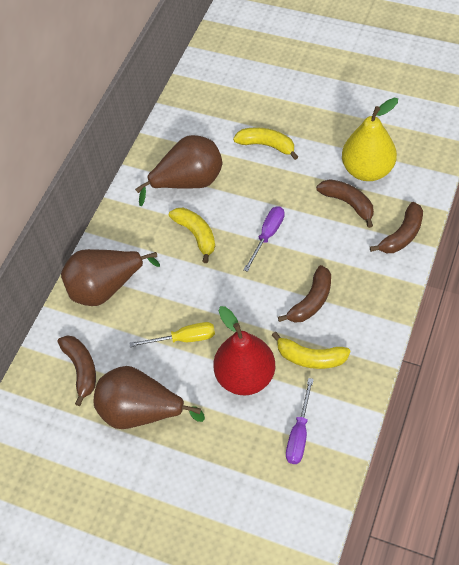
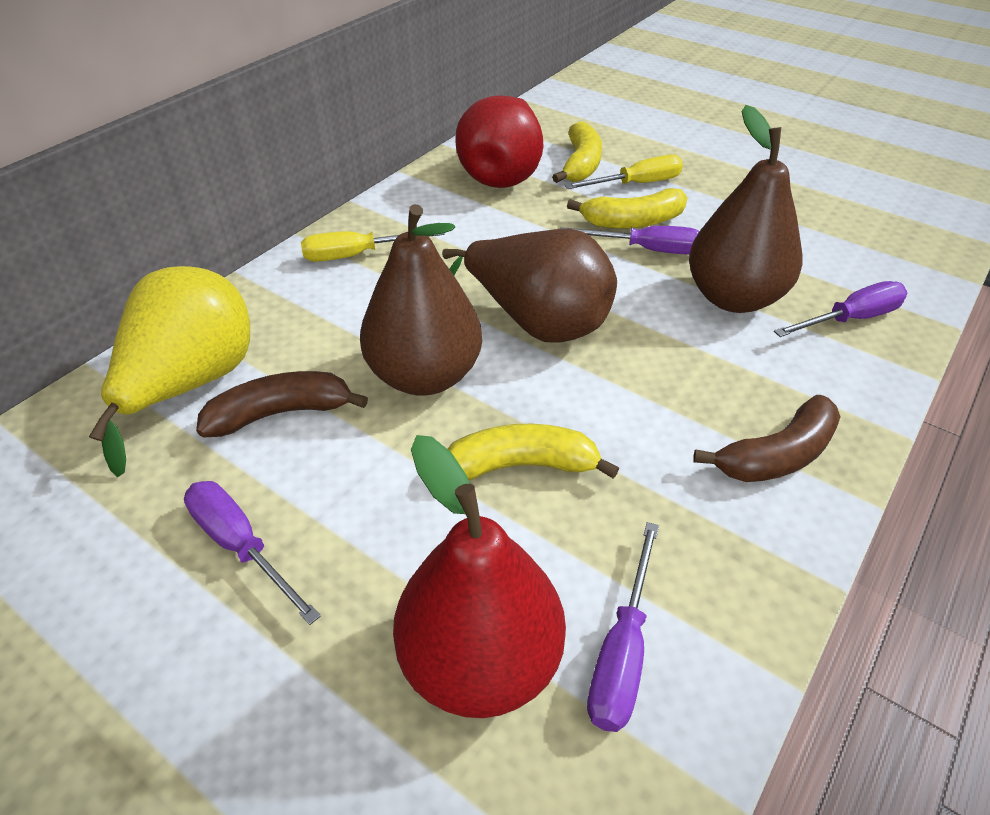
brown banana: 4 -> 2
purple screwdriver: 2 -> 4
red pear: 1 -> 2
yellow screwdriver: 1 -> 2

